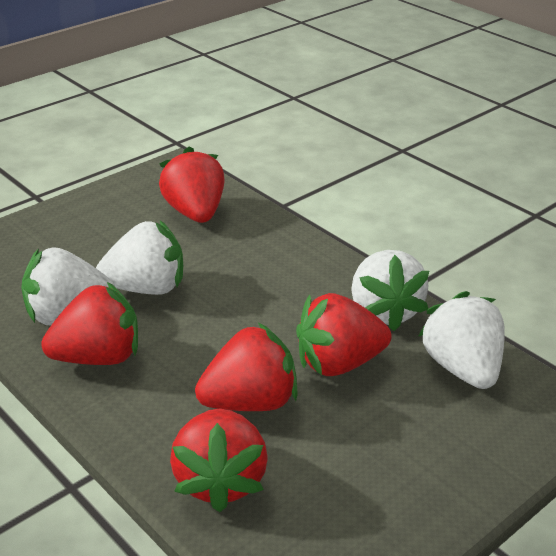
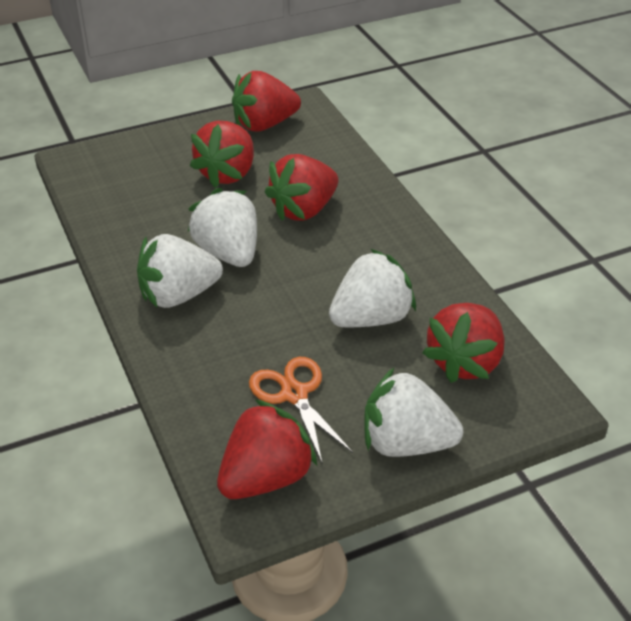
orange scissors: 0 -> 1

